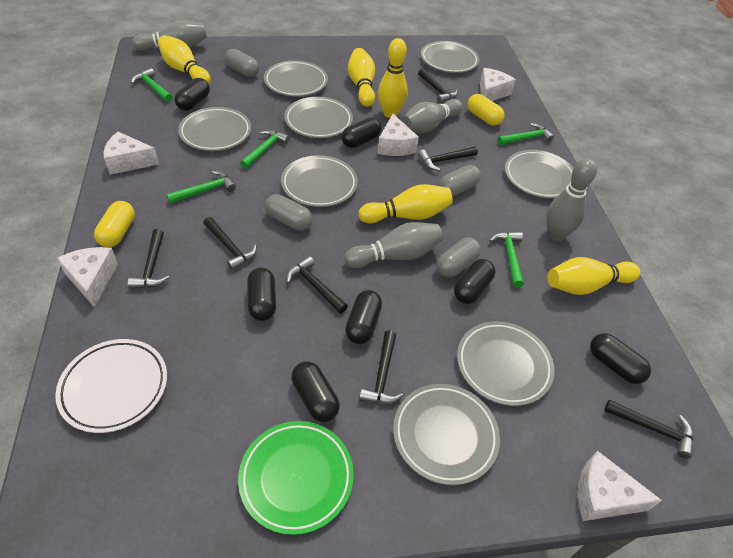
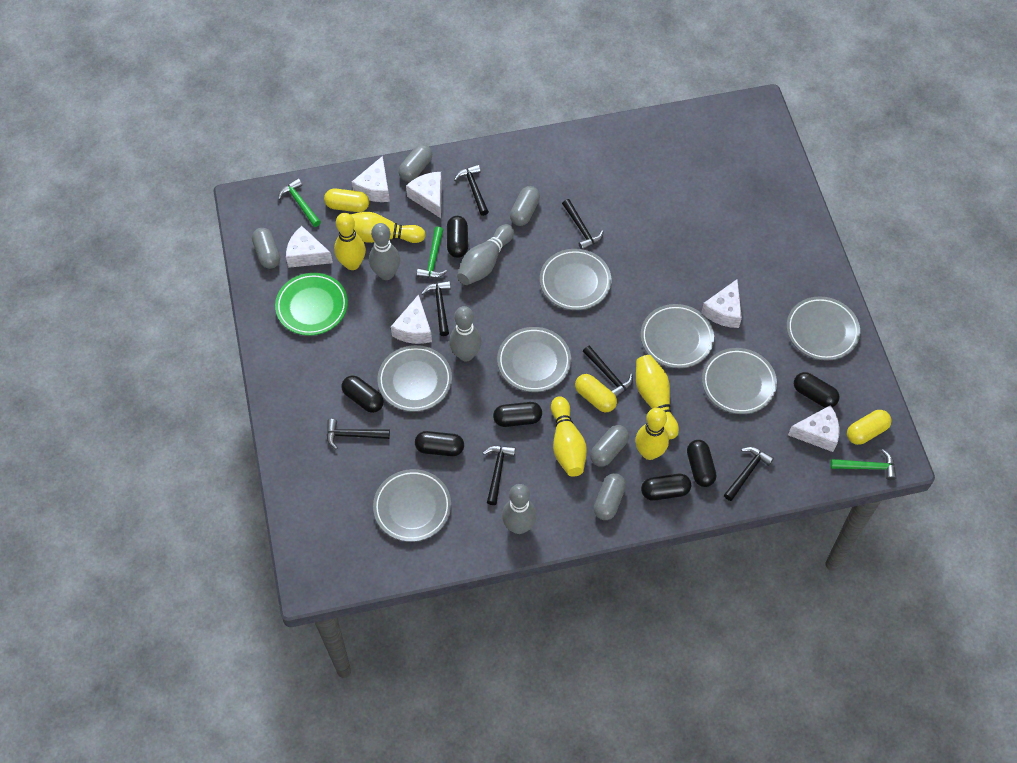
green hammer: 5 -> 3
grey capsule: 4 -> 5
grey plate: 8 -> 7
white cheese: 5 -> 6
white plate: 1 -> 0
yellow capsule: 2 -> 3

